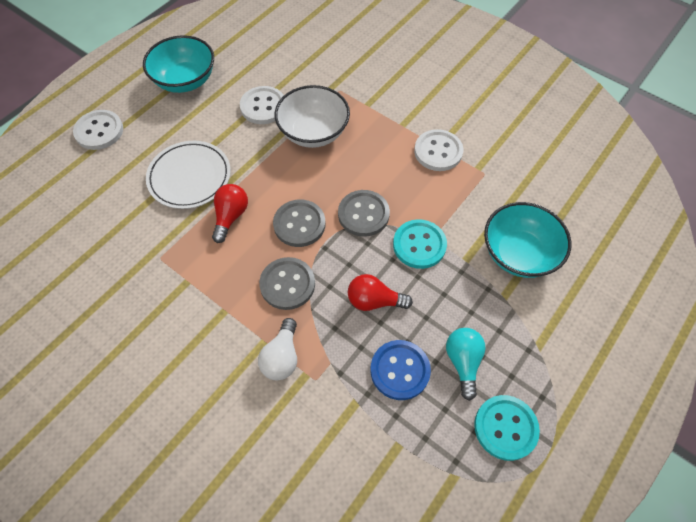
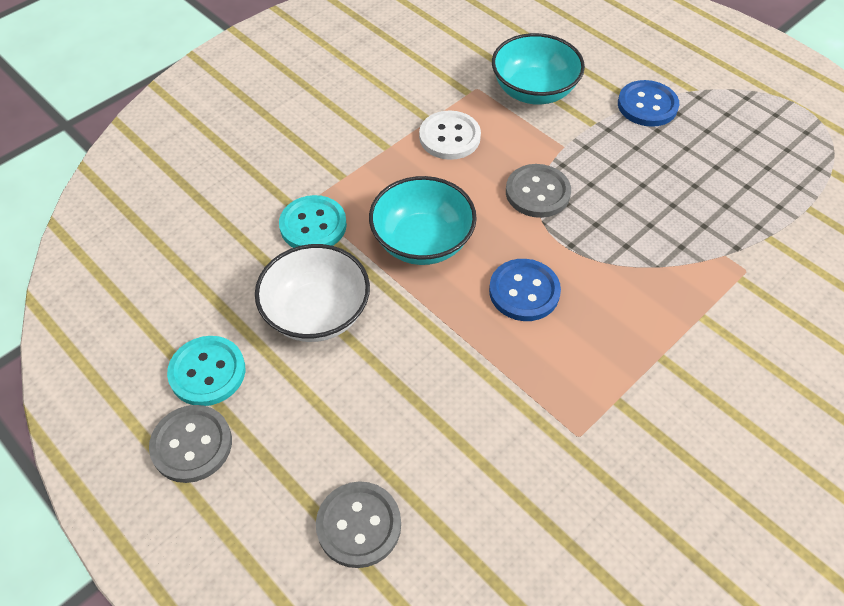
blue button: 1 -> 2
red light bulb: 2 -> 0
turquoise light bulb: 1 -> 0
white button: 3 -> 1
white light bulb: 1 -> 0
white plate: 1 -> 0

